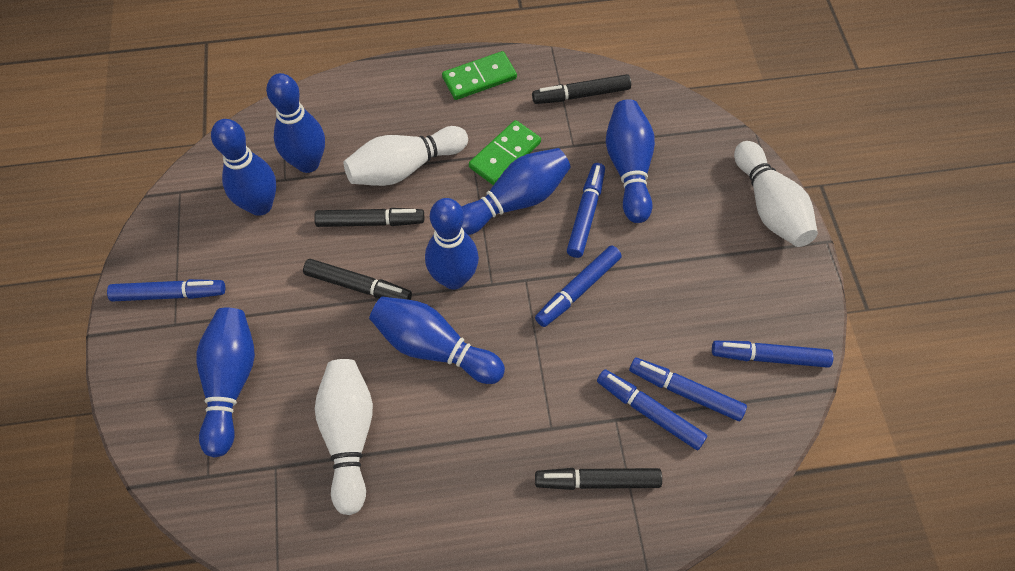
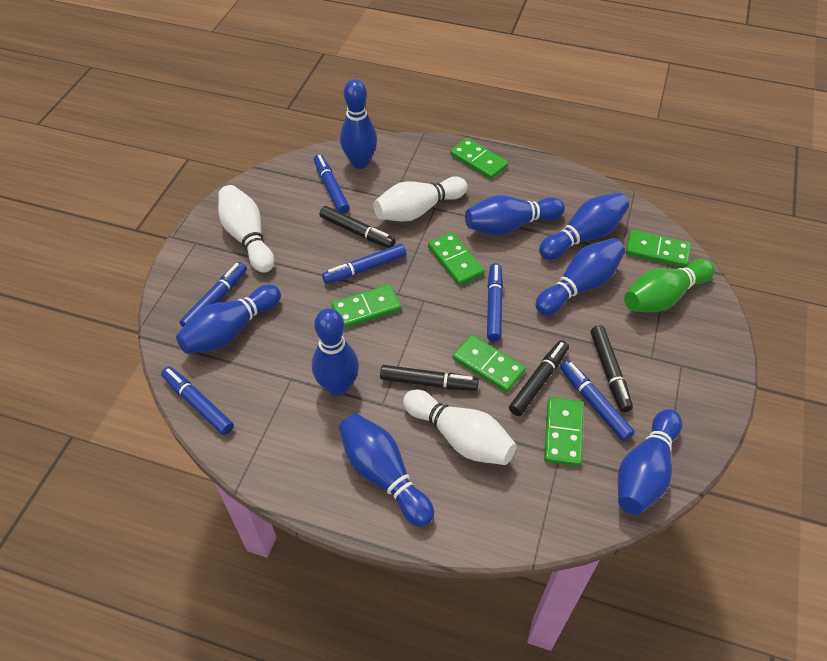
blue bowling pin: 7 -> 8
green bowling pin: 0 -> 1
green domino: 2 -> 6

